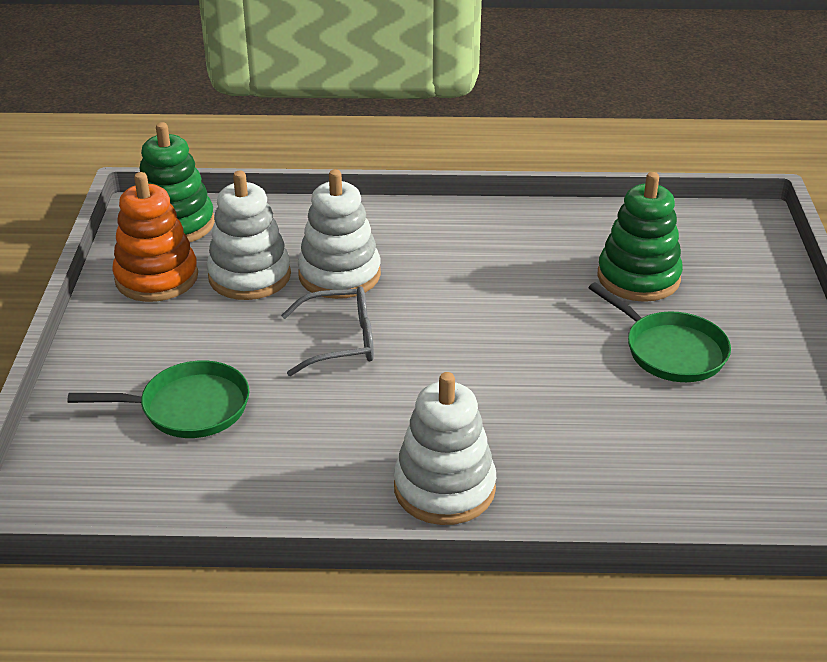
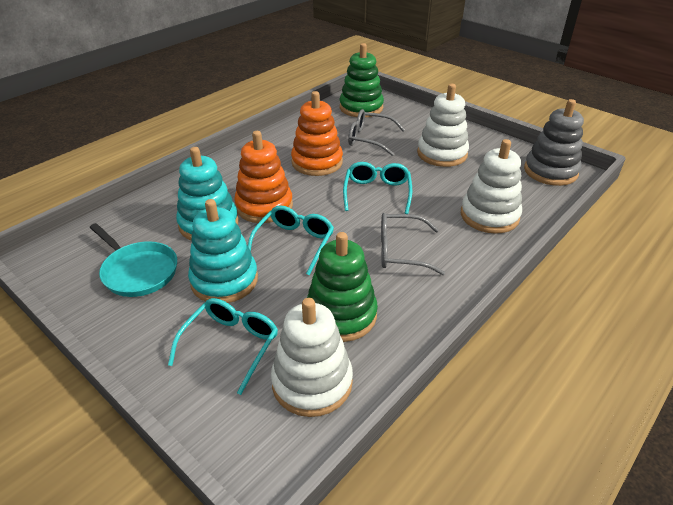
green pan: 2 -> 0
grey glasses: 1 -> 2
grey stacking toy: 0 -> 1
orange stacking toy: 1 -> 2
turquoise glasses: 0 -> 3
turquoise pan: 0 -> 1
turquoise stacking toy: 0 -> 2

